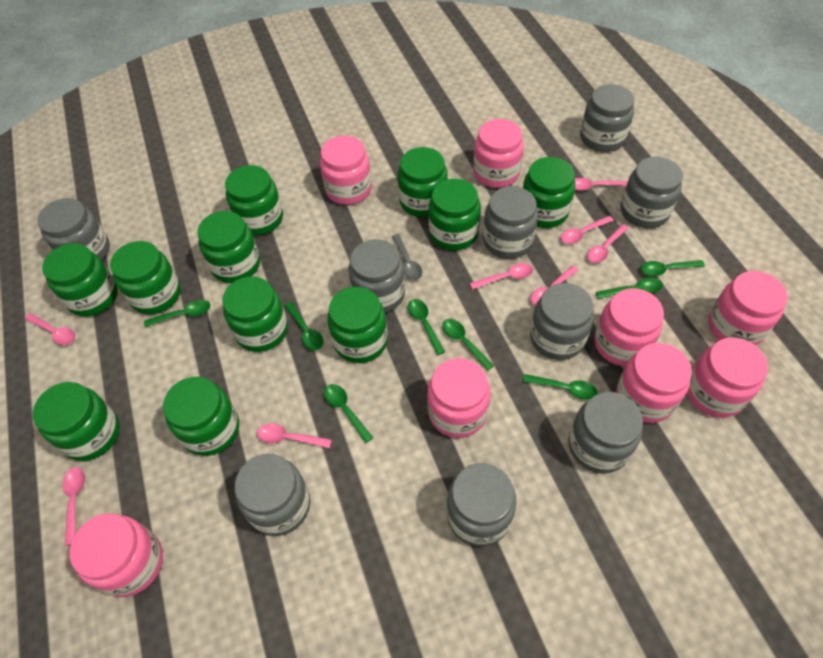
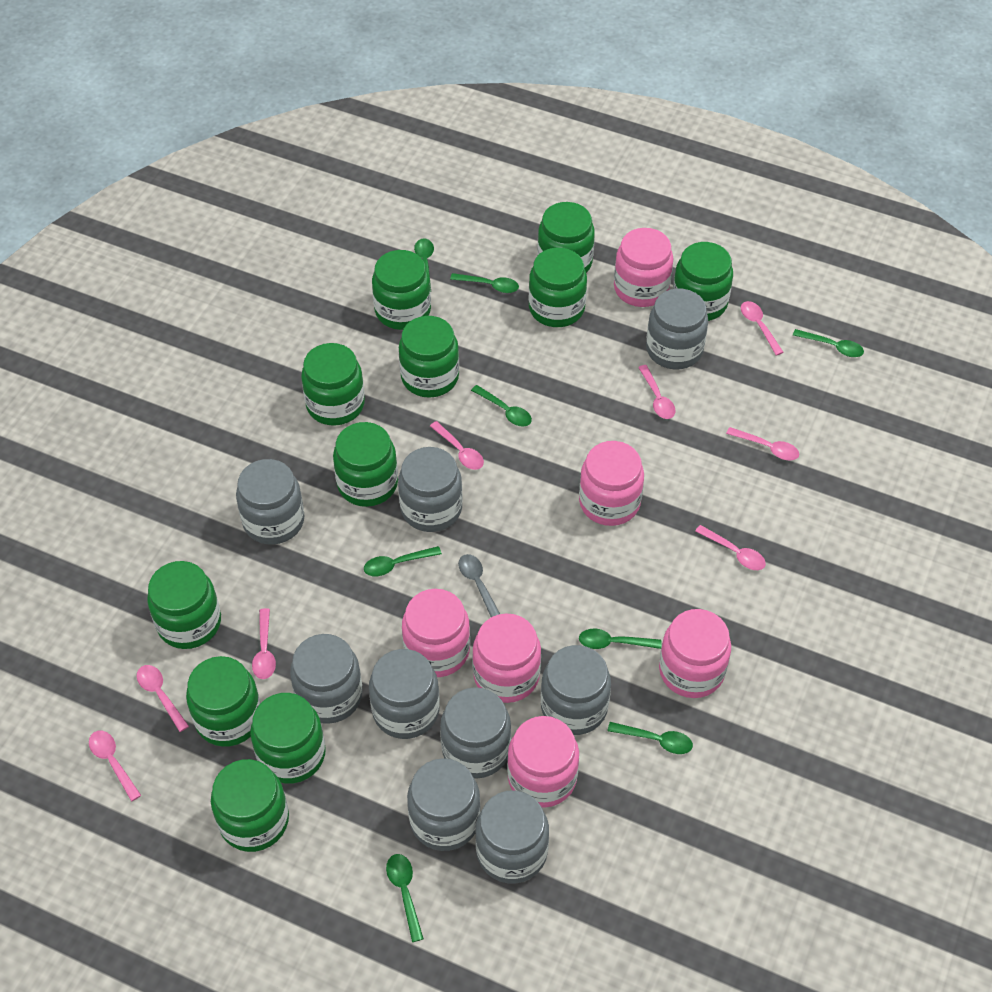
pink jar: 8 -> 6

